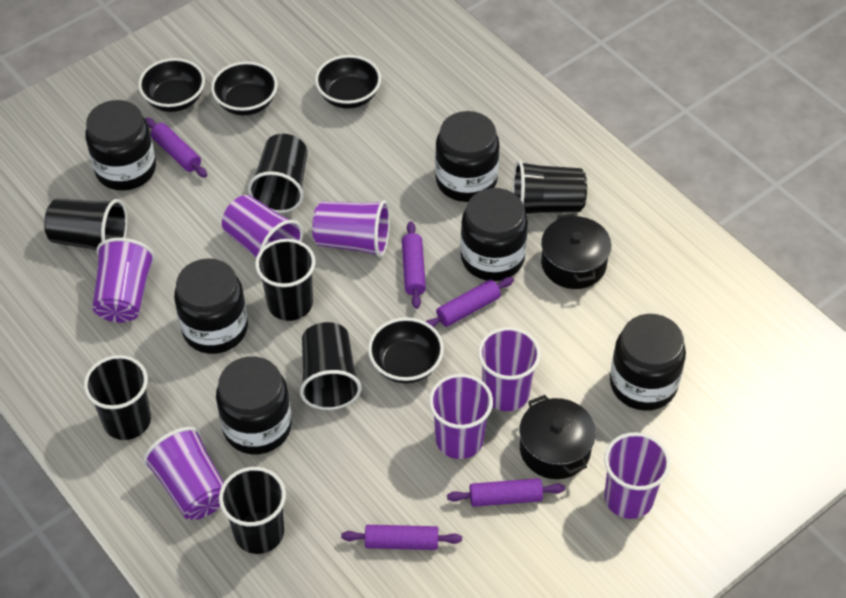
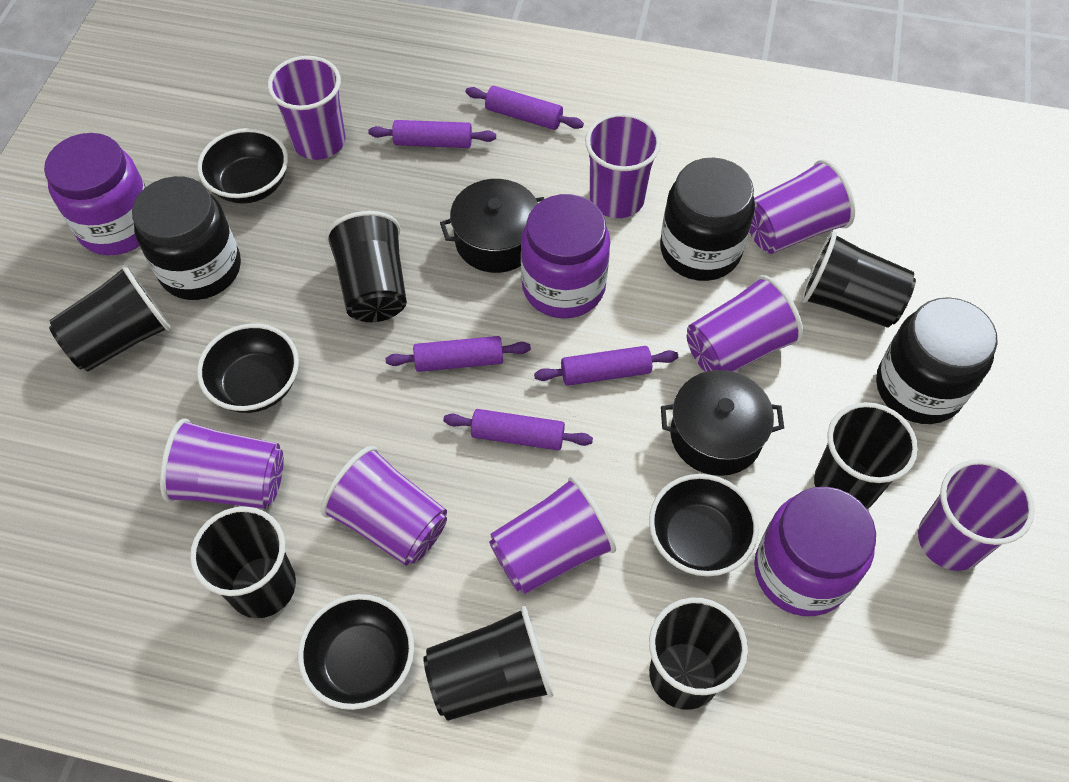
black jar: 6 -> 3
purple cup: 7 -> 8
purple jar: 0 -> 3

